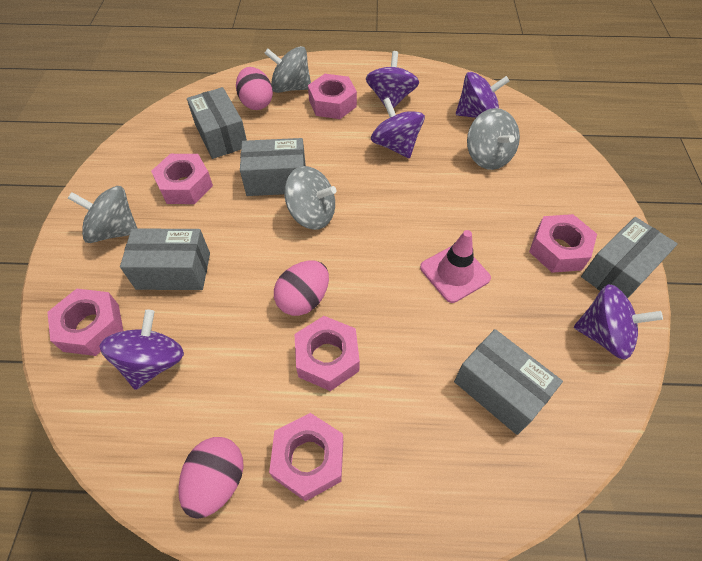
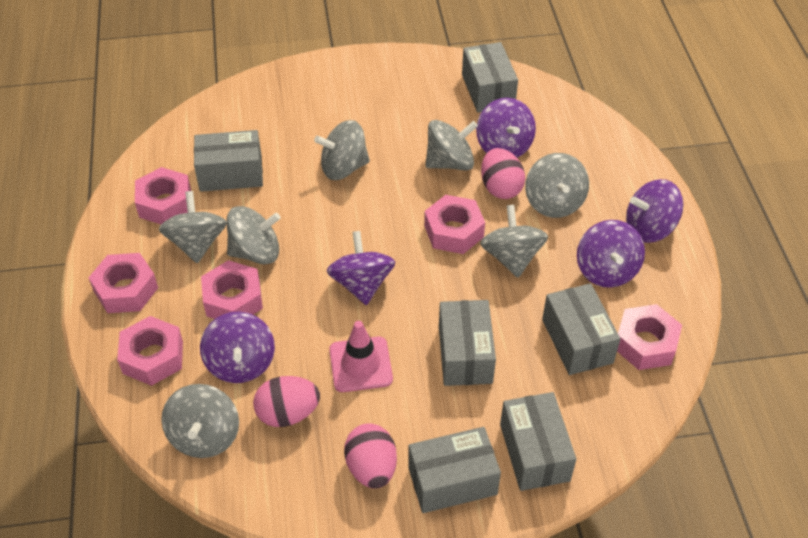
grey box: 5 -> 6
grey spinning top: 4 -> 7

